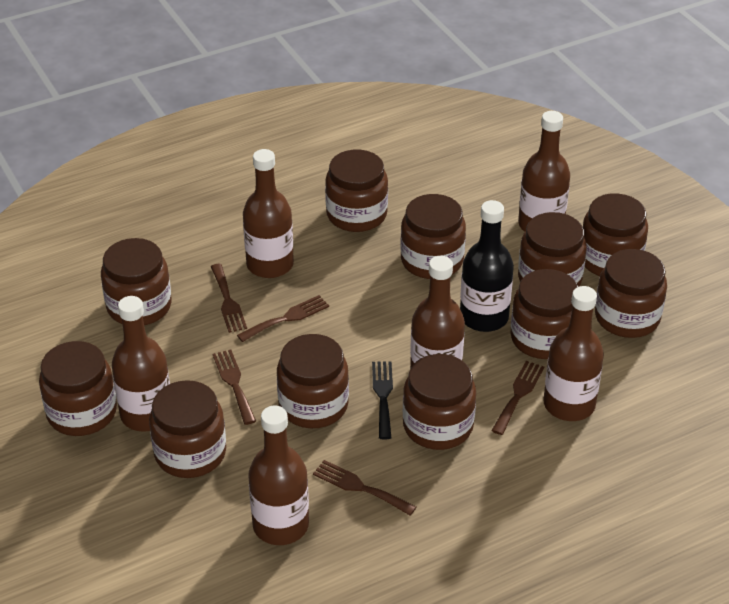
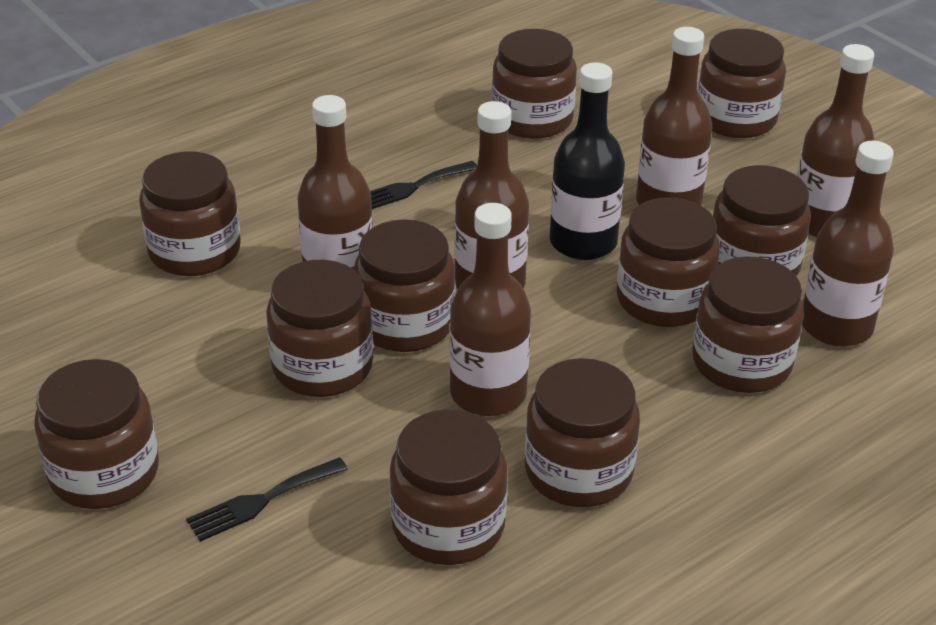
black fork: 1 -> 2
brown fork: 5 -> 0

